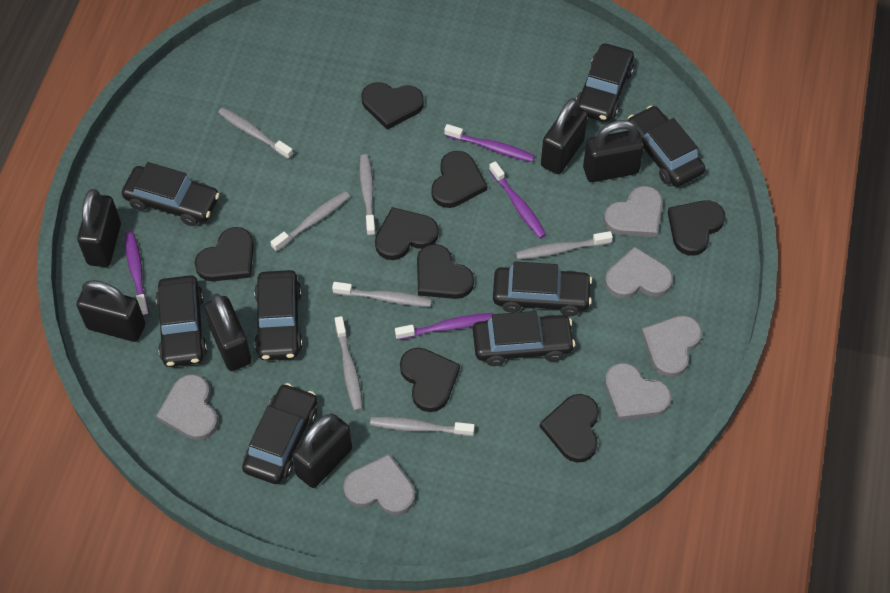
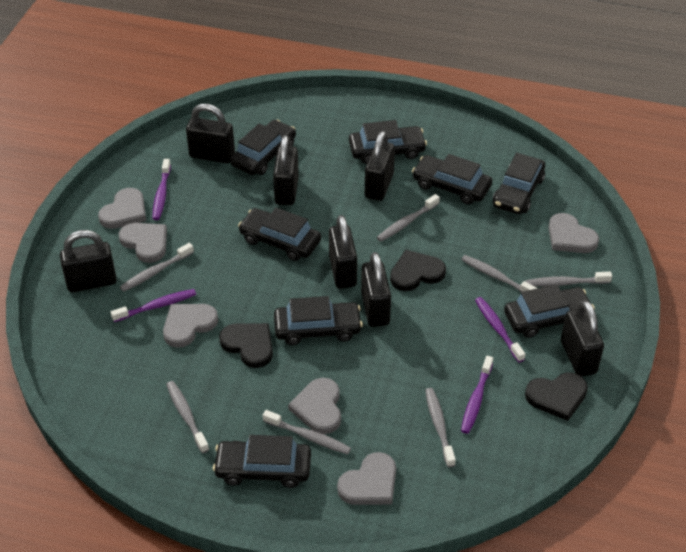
black heart: 8 -> 3
black padlock: 6 -> 7

